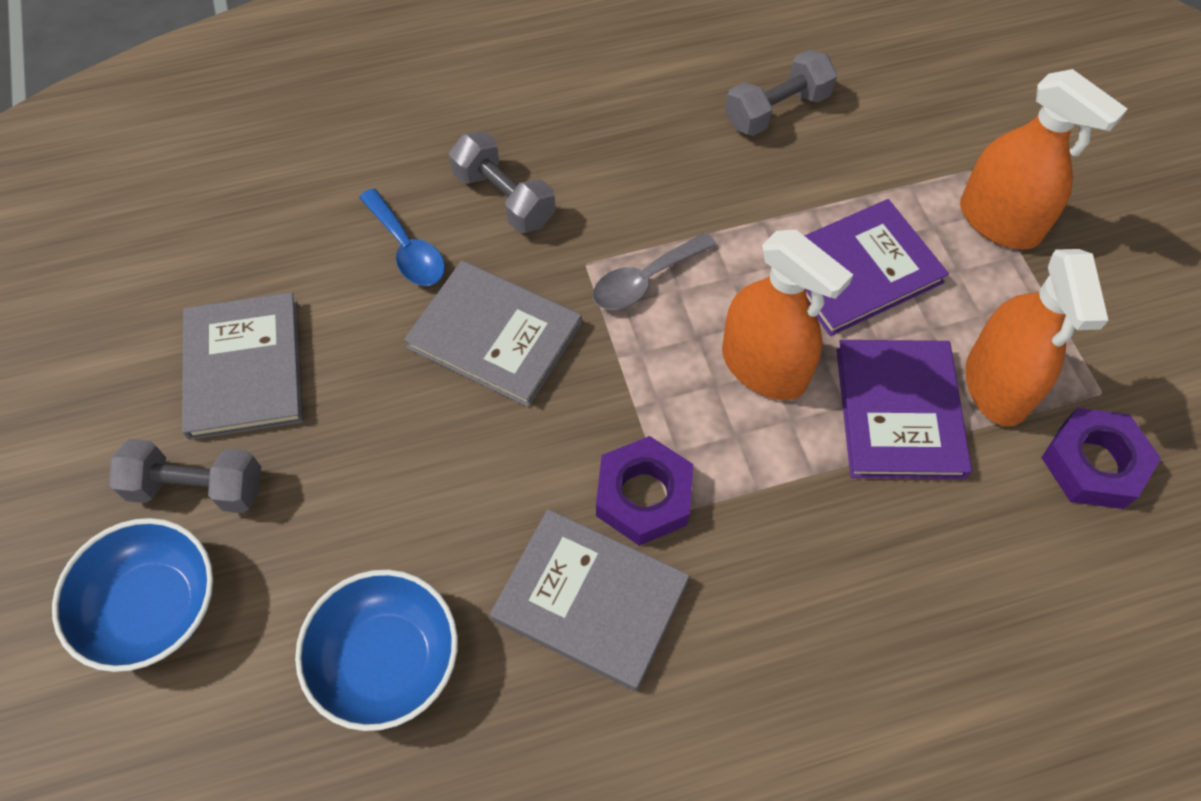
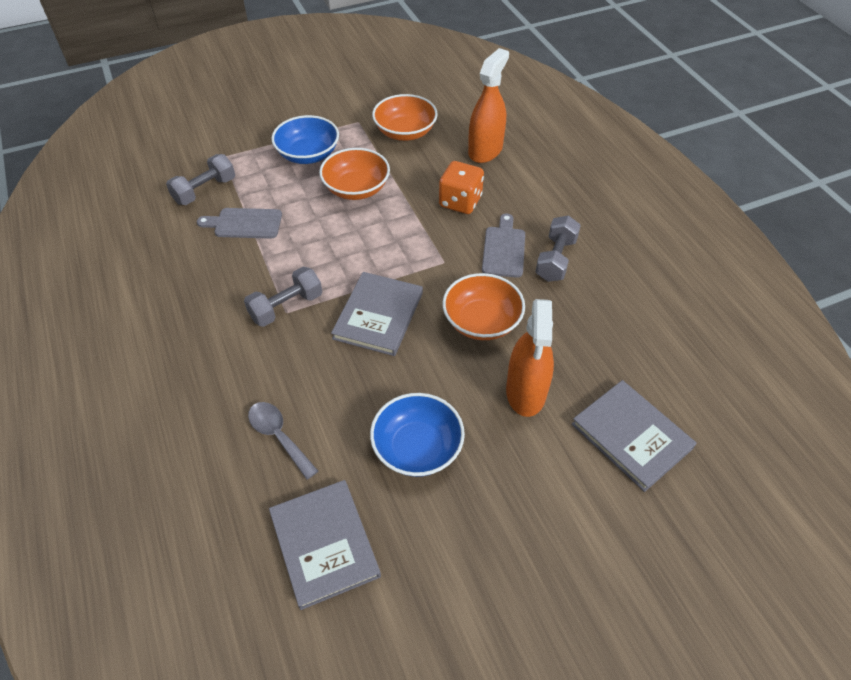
blue spoon: 1 -> 0
grey cutting board: 0 -> 2
orange bowl: 0 -> 3
orange dice: 0 -> 1
orange spray bottle: 3 -> 2
purple book: 2 -> 0
purple nut: 2 -> 0

